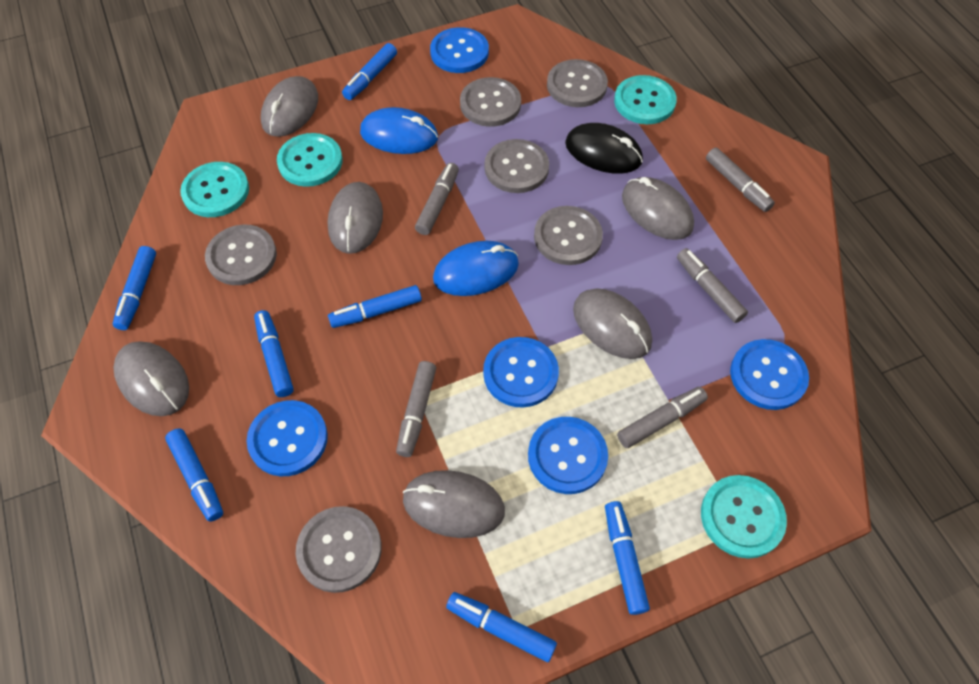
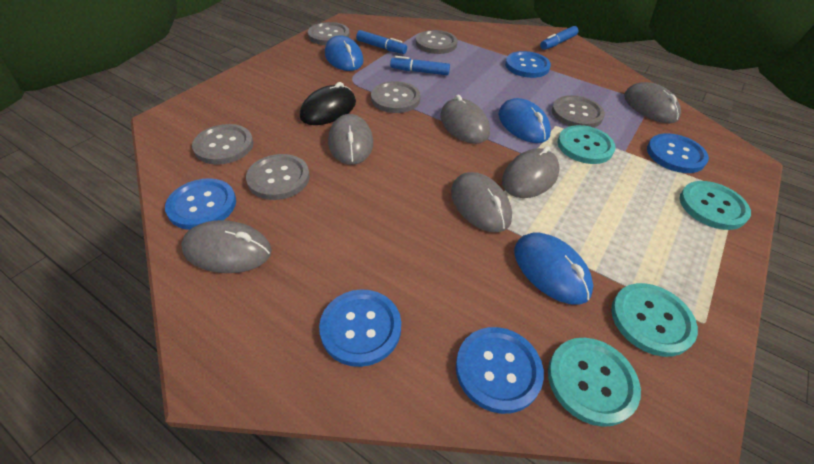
blue marker: 7 -> 3
blue mouse: 2 -> 3
grey marker: 5 -> 0

